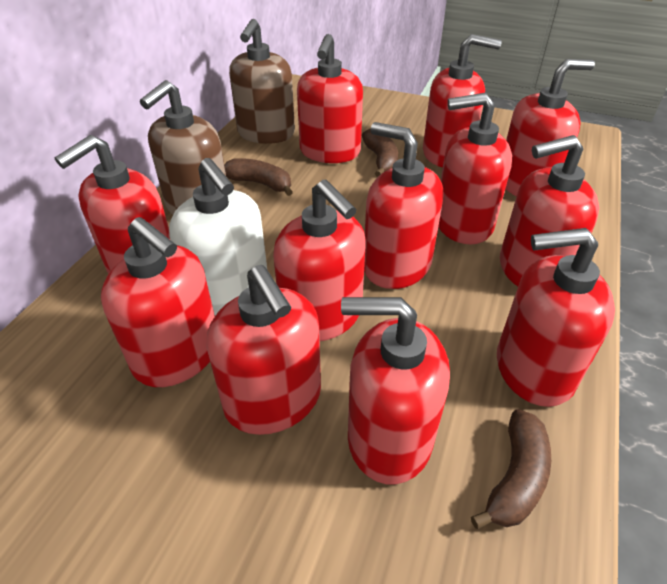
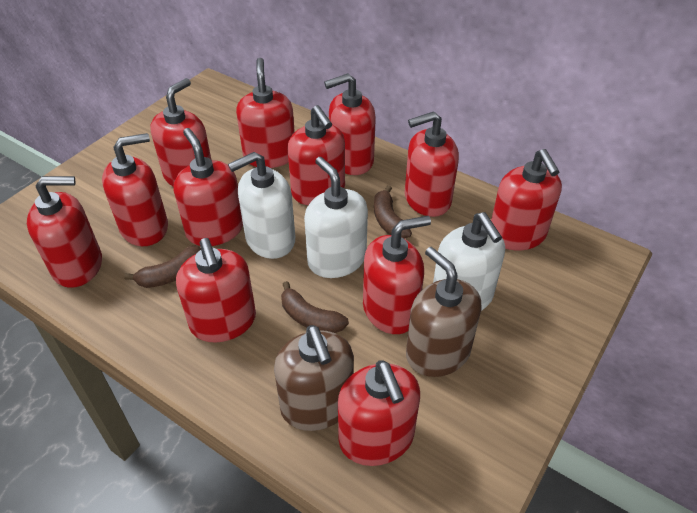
white soap dispenser: 1 -> 3

